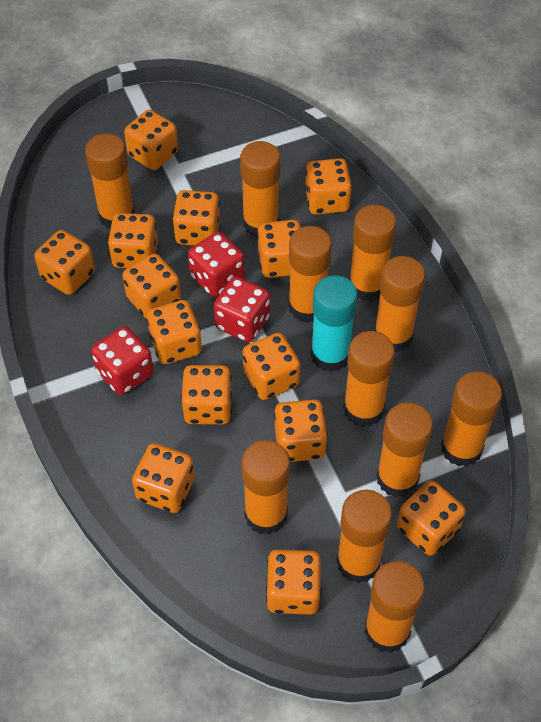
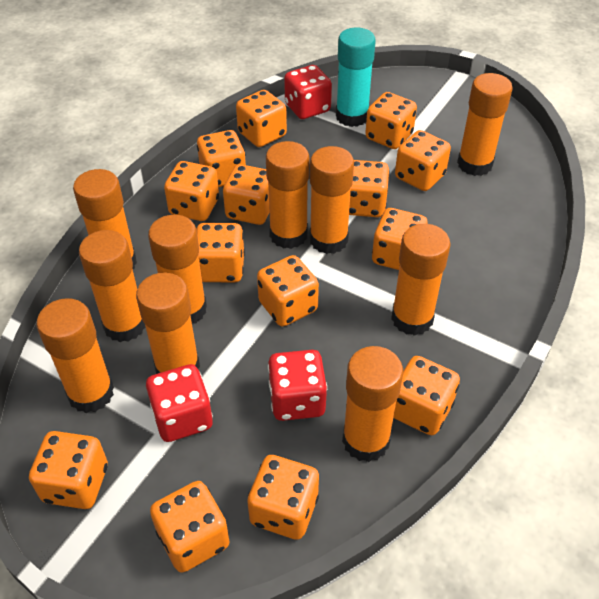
orange glue stick: 11 -> 10

